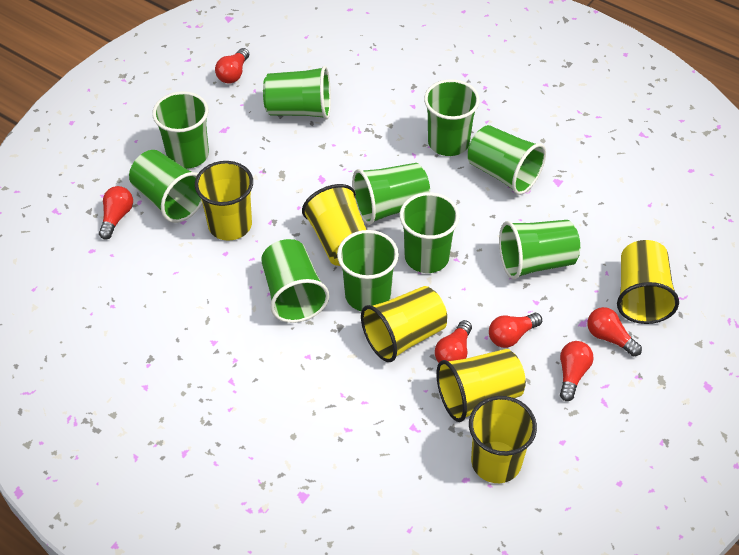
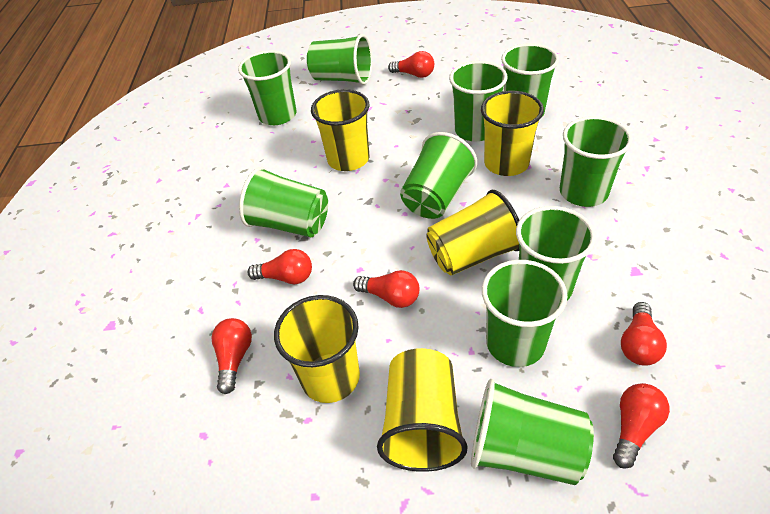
yellow cup: 6 -> 5

